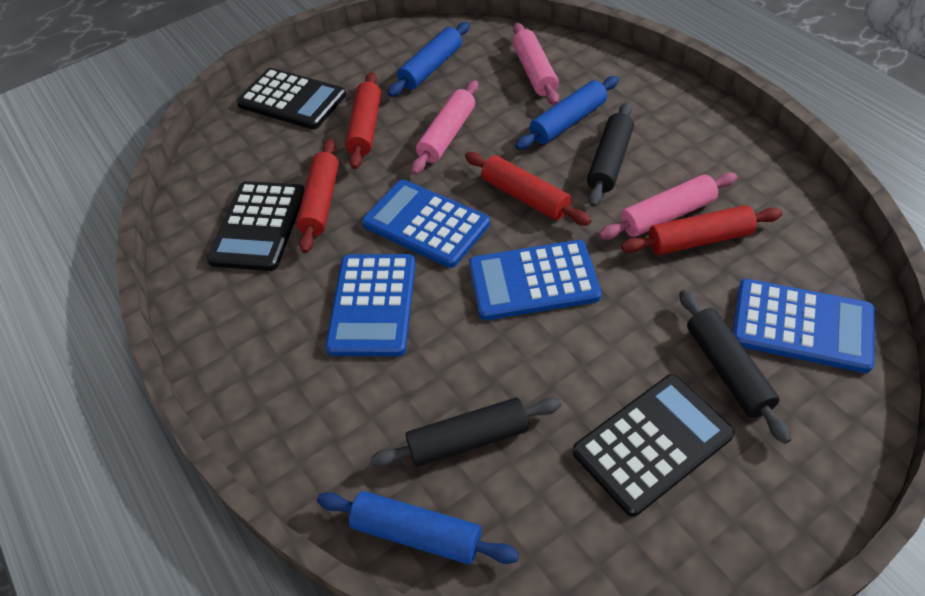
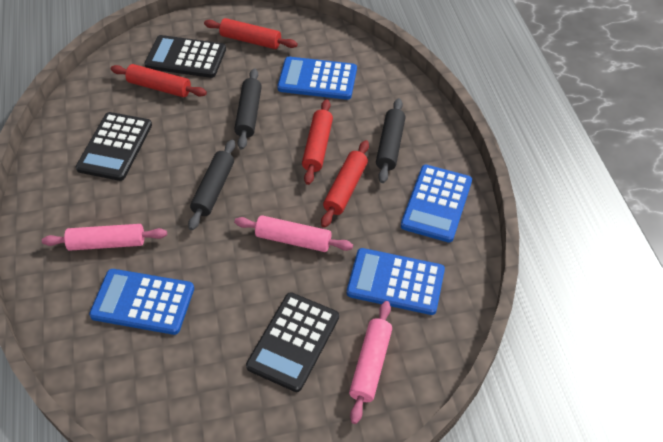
blue rolling pin: 3 -> 0

